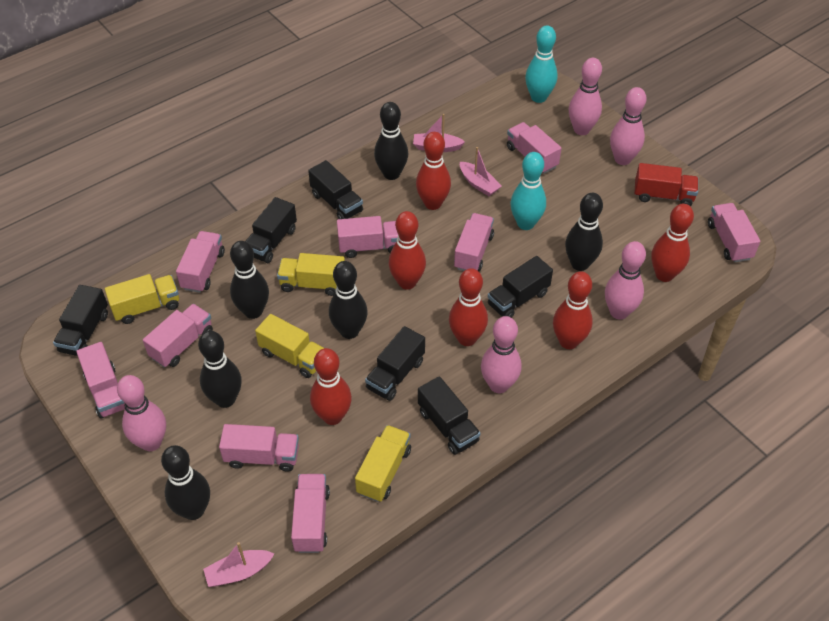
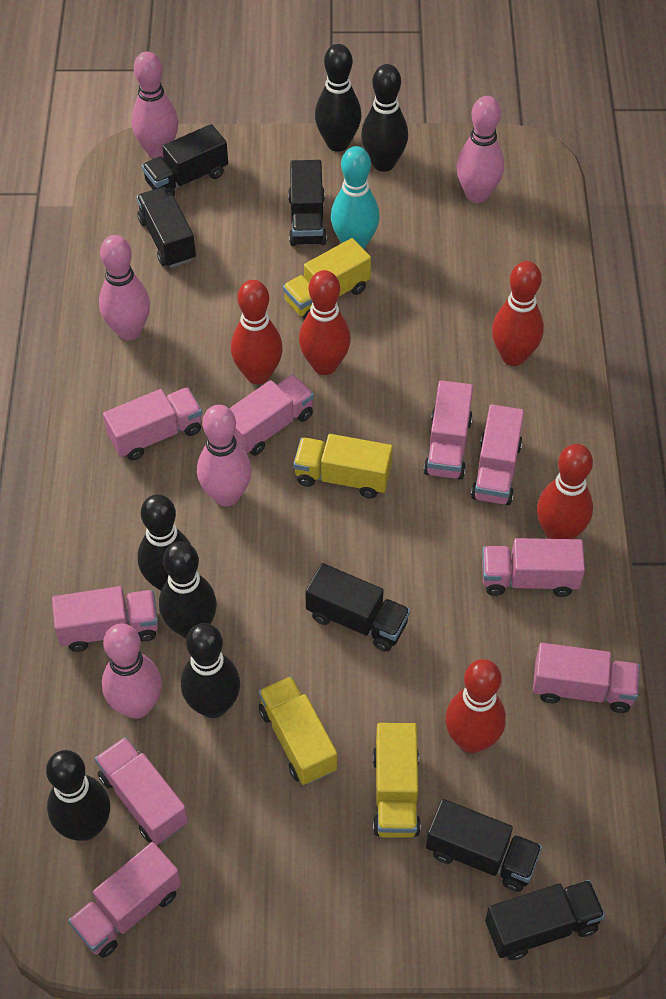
pink boat: 3 -> 0
red bowling pin: 6 -> 5
red truck: 1 -> 0
turquoise bowling pin: 2 -> 1

